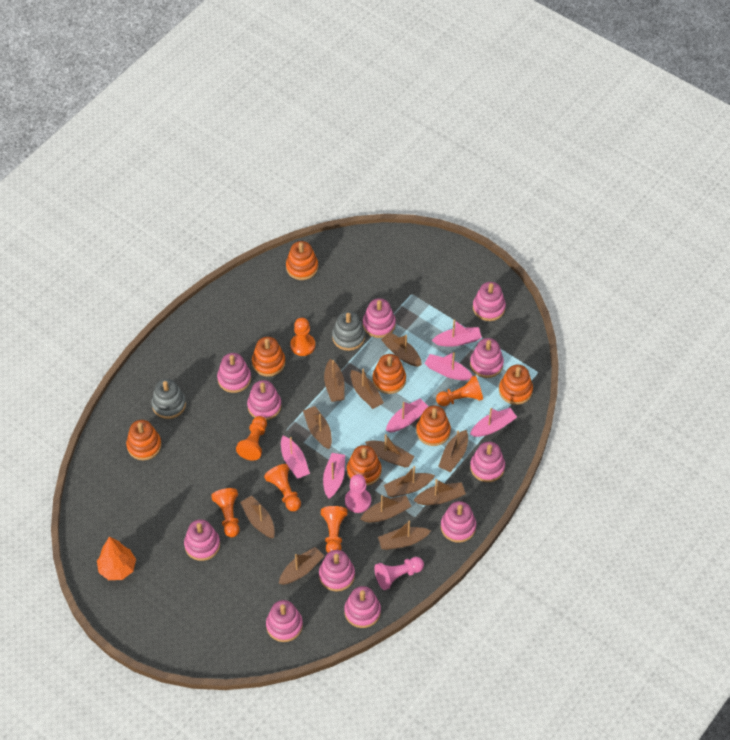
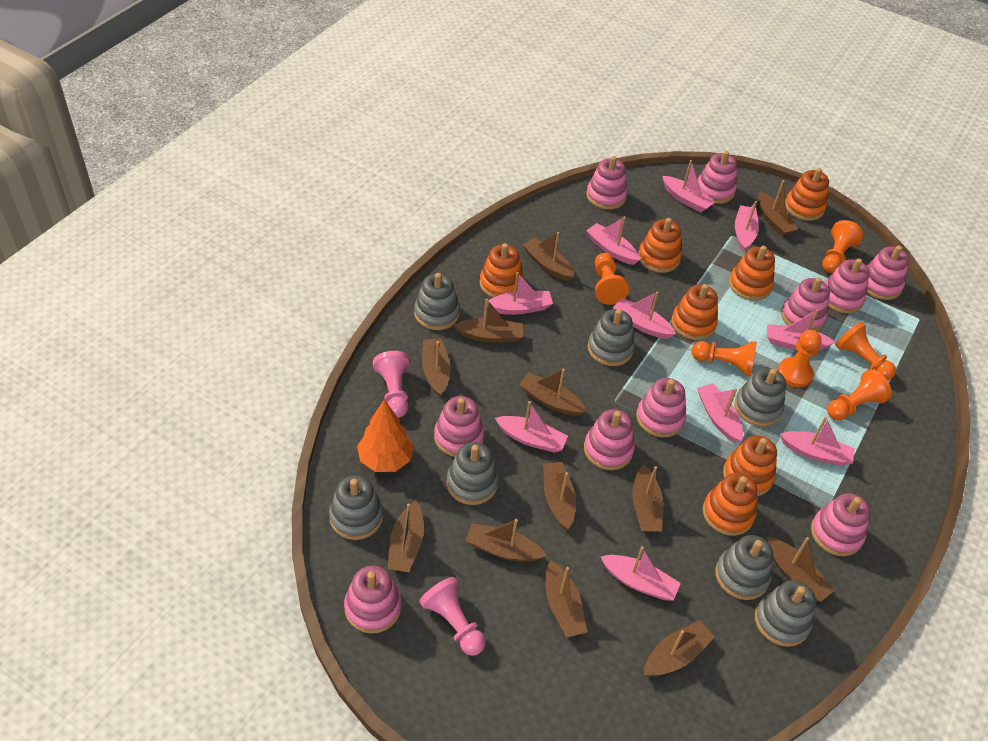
grey stacking toy: 2 -> 7
pink boat: 6 -> 10
pink stacking toy: 11 -> 10

